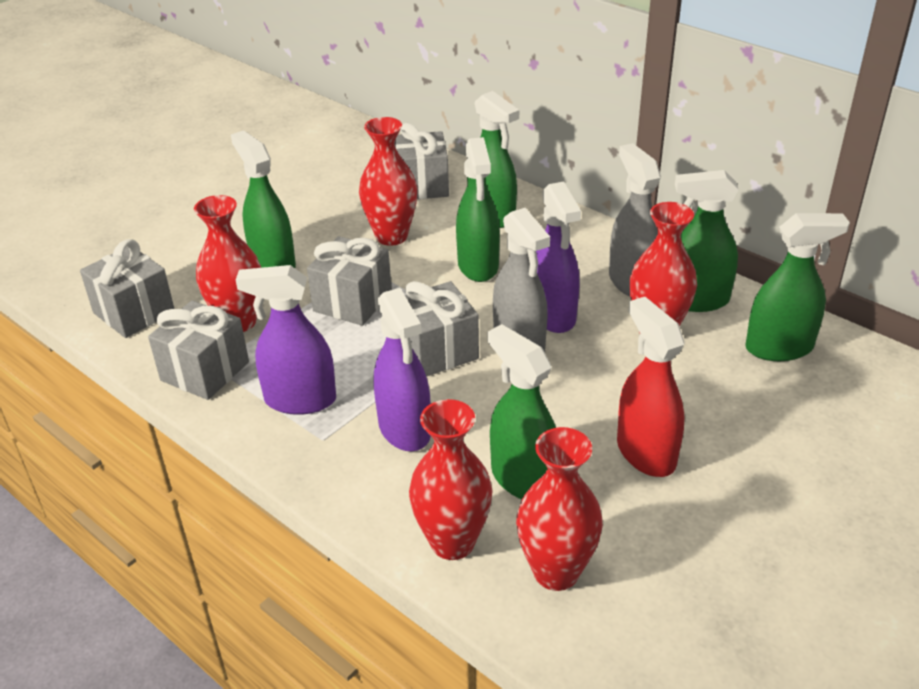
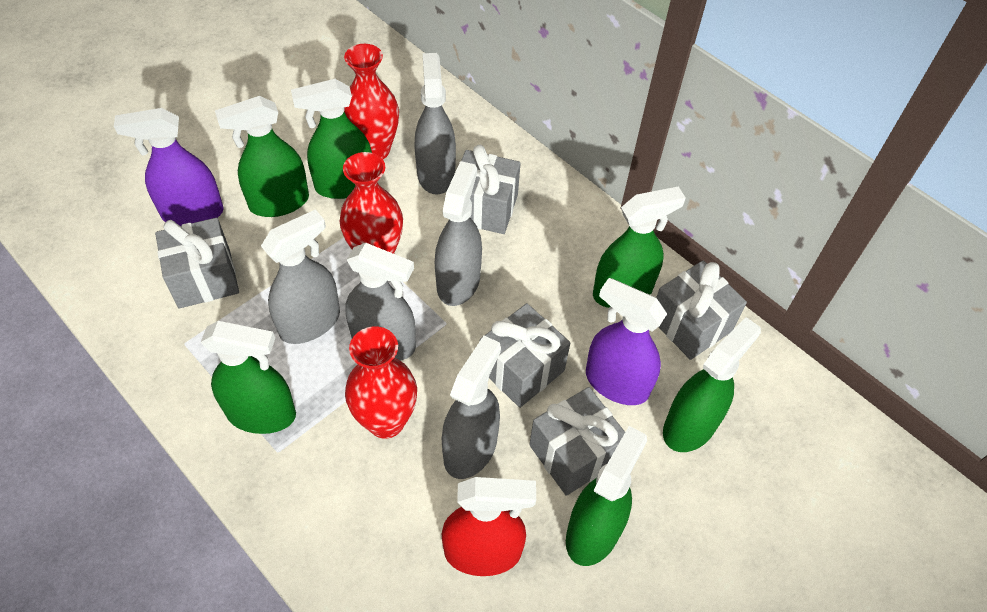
grey spray bottle: 2 -> 5
purple spray bottle: 3 -> 2
red vase: 5 -> 3

